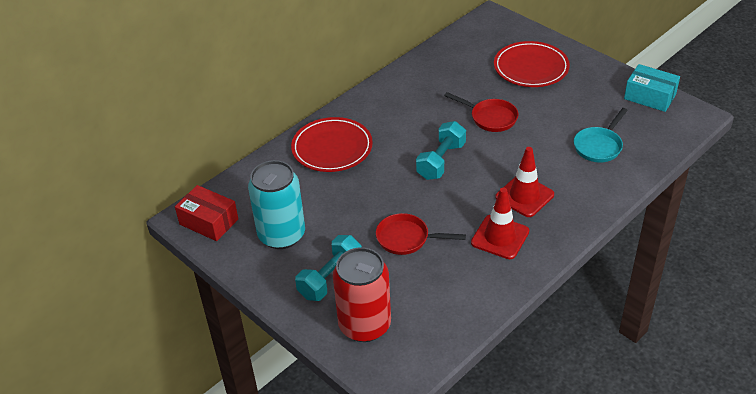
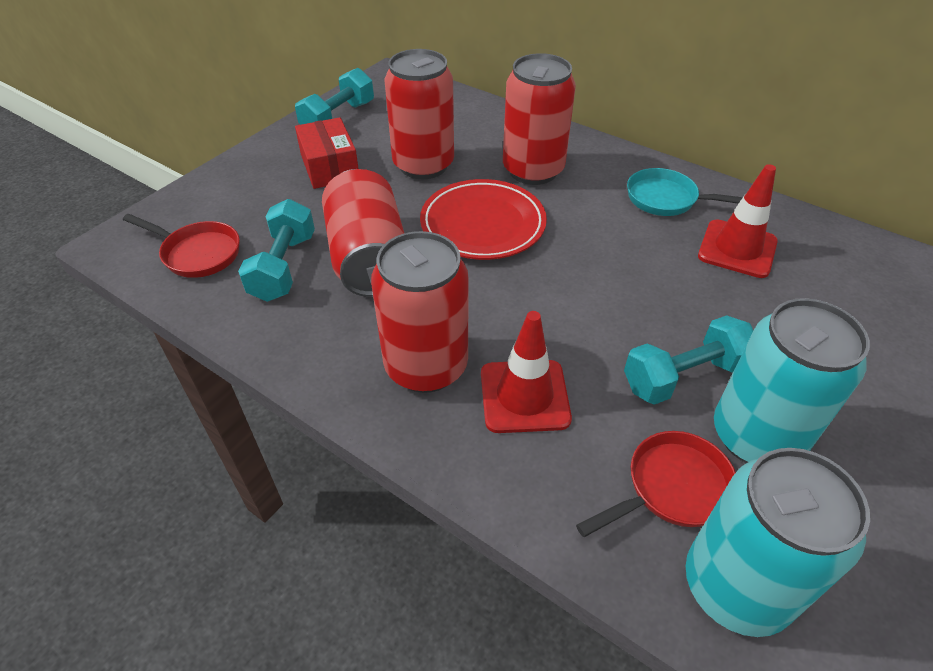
red can: 1 -> 4
red plate: 2 -> 1
turquoise box: 1 -> 0
turquoise can: 1 -> 2
turquoise dumbbell: 2 -> 3

